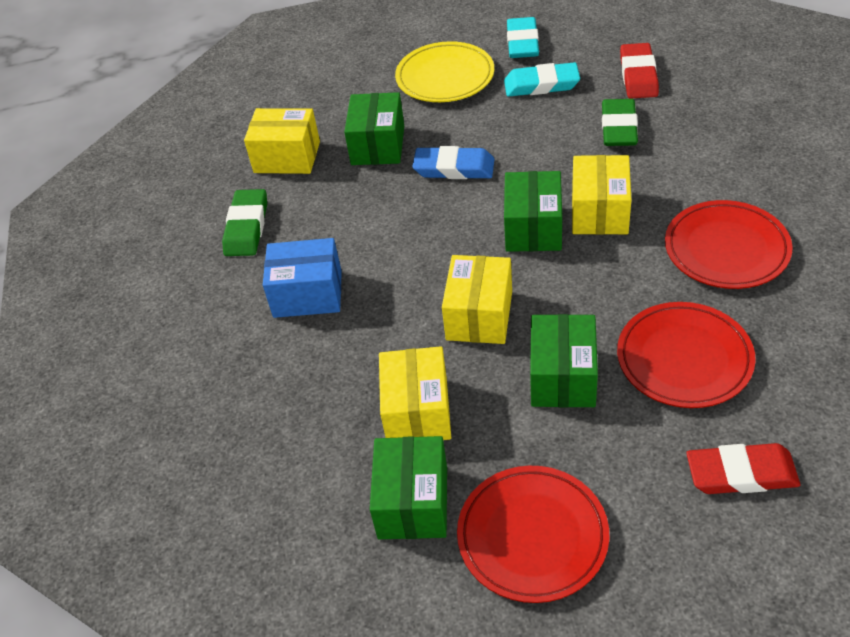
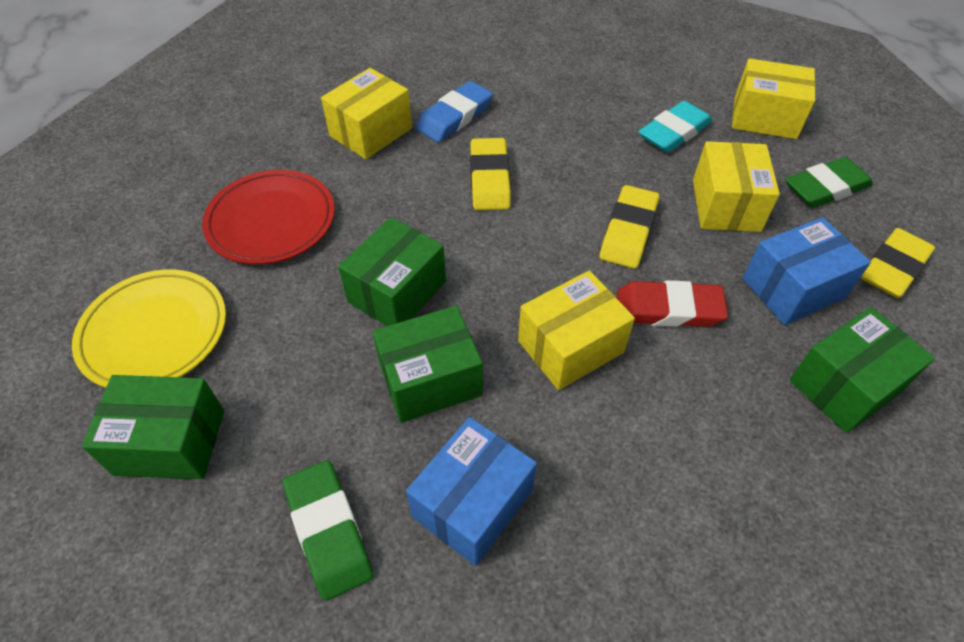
blue box: 1 -> 2
red eraser: 2 -> 1
red plate: 3 -> 1
turquoise eraser: 2 -> 1
yellow eraser: 0 -> 3

